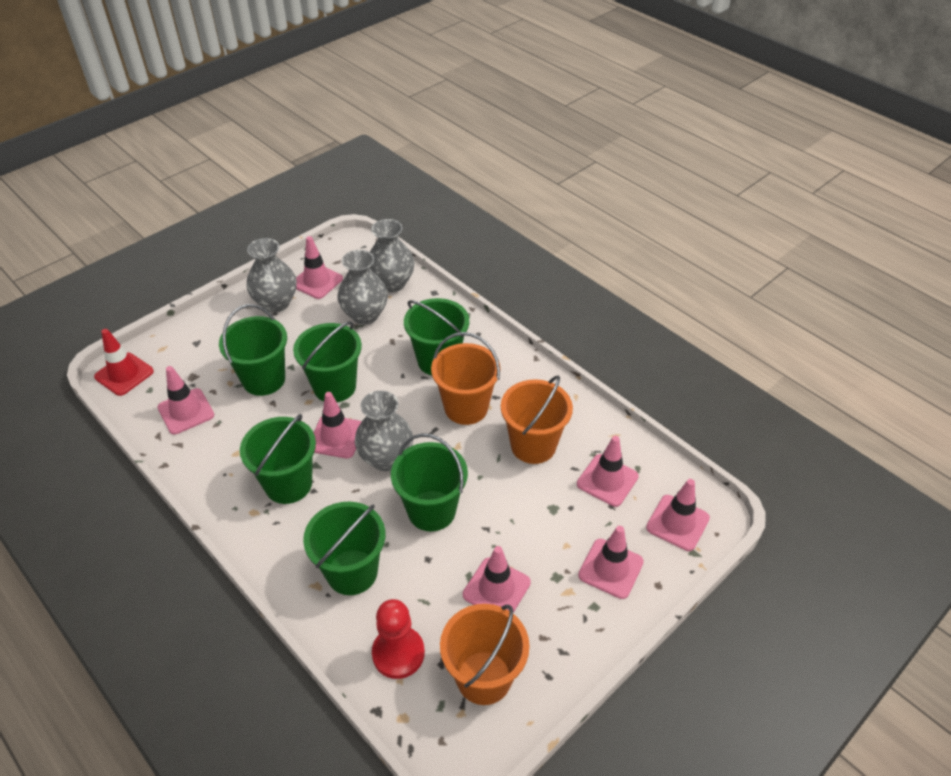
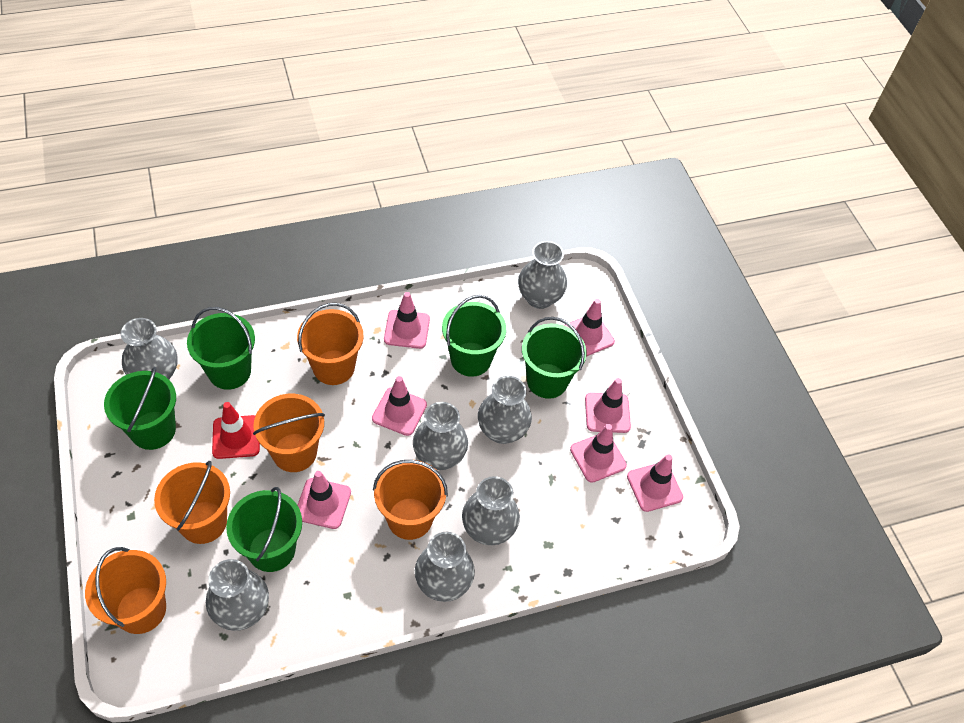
green bucket: 6 -> 5
grey vase: 4 -> 7
orange bucket: 3 -> 5
red pawn: 1 -> 0

